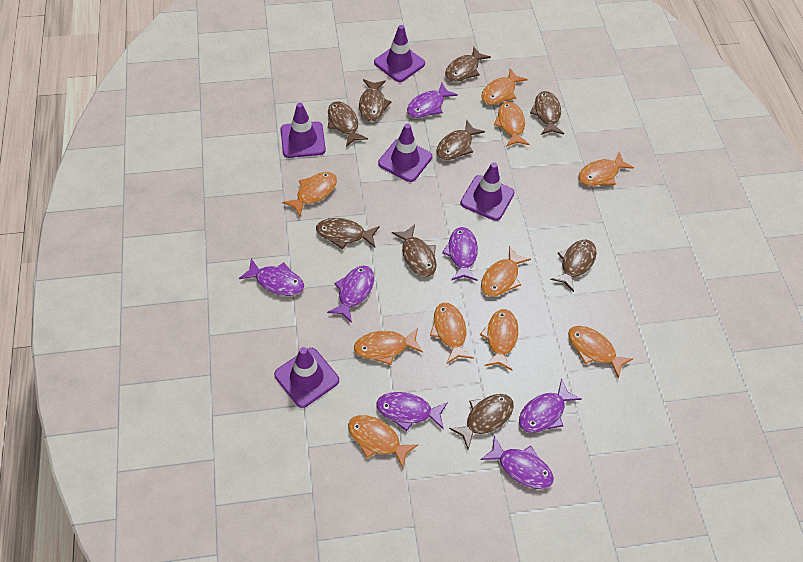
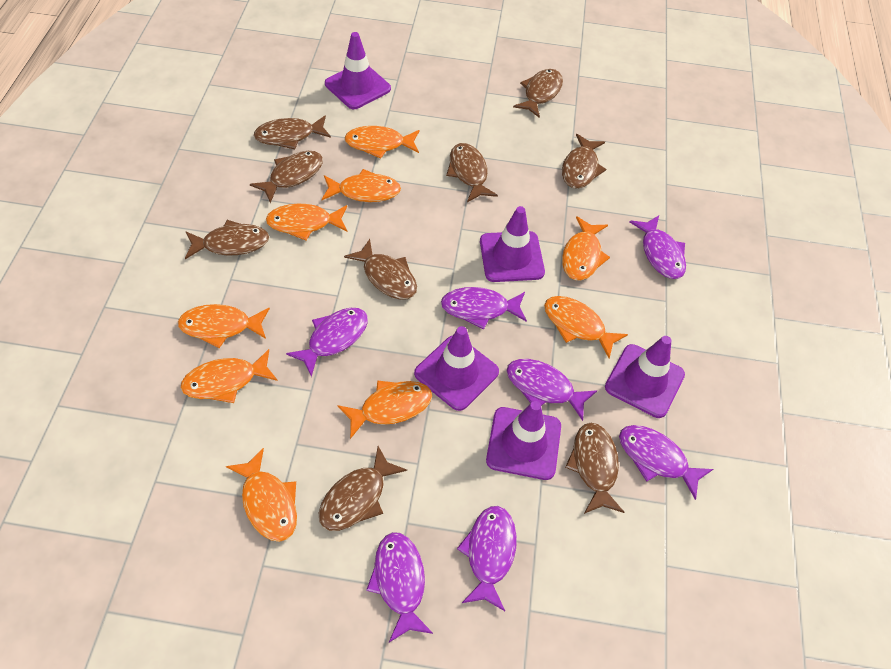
orange fish: 10 -> 9

